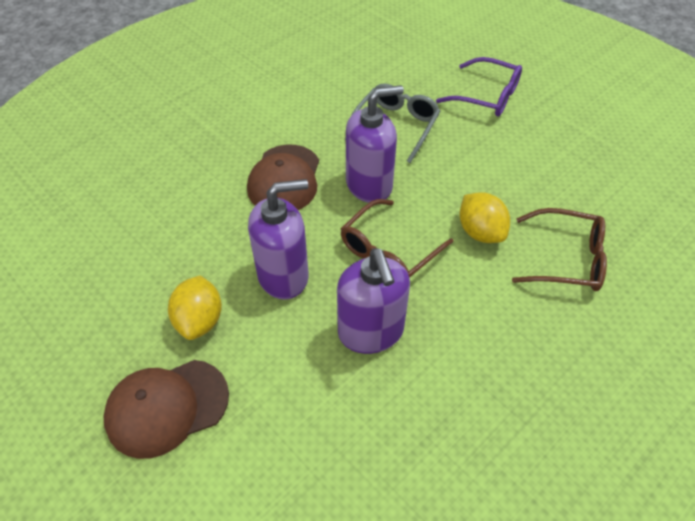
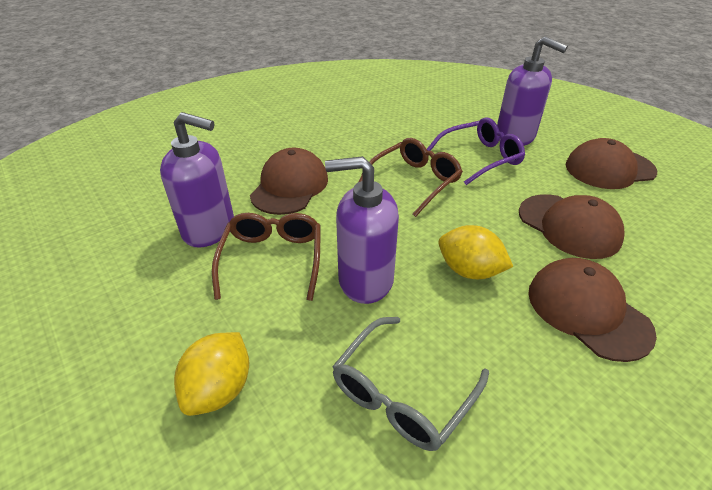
brown cap: 2 -> 4

